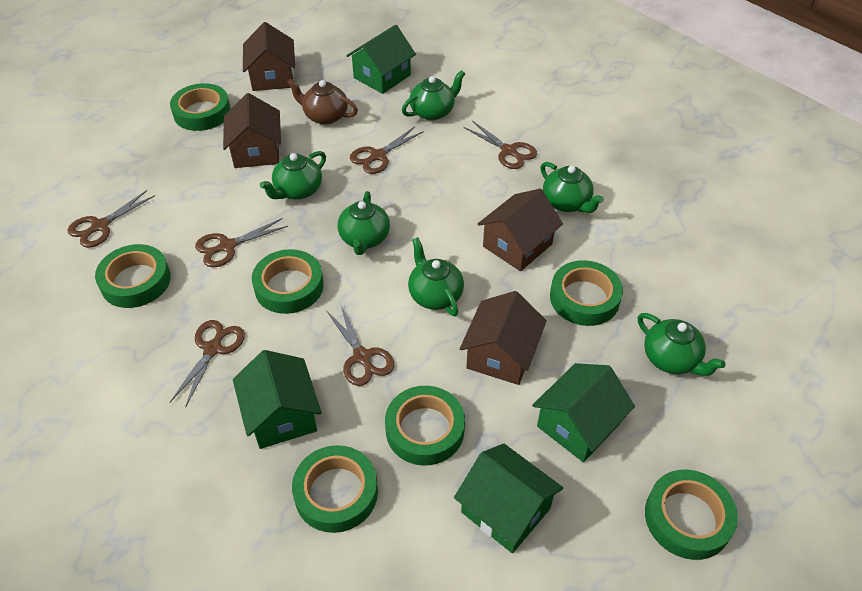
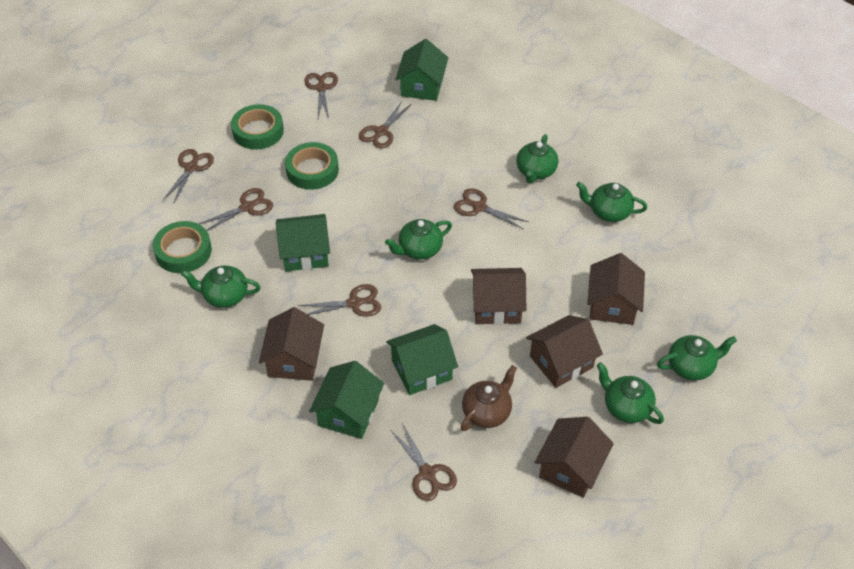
brown house: 4 -> 5
brown scissors: 6 -> 7
green tape: 7 -> 3

